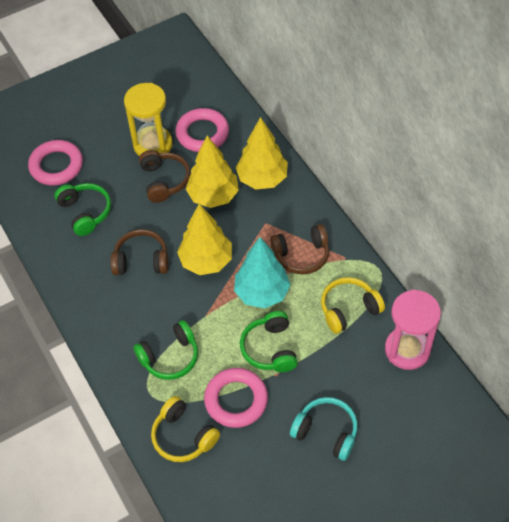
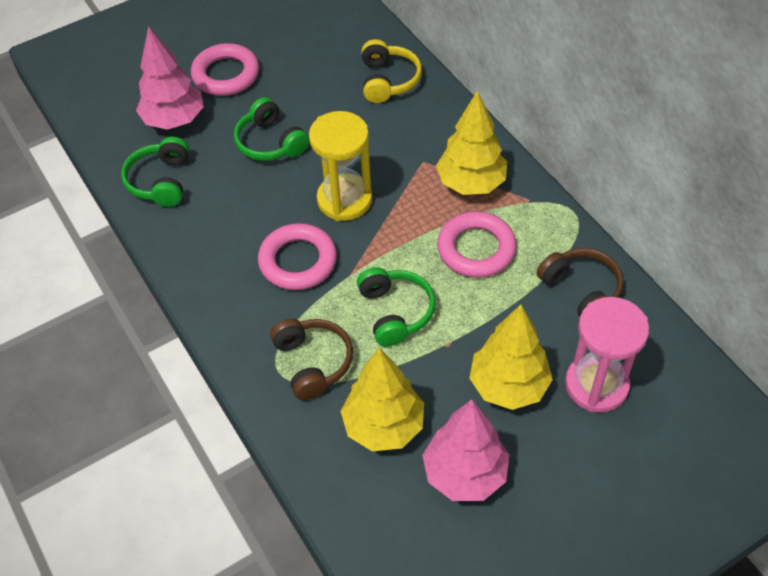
brown headphones: 3 -> 2
pink tree: 0 -> 2
turquoise headphones: 1 -> 0
turquoise tree: 1 -> 0
yellow headphones: 2 -> 1

